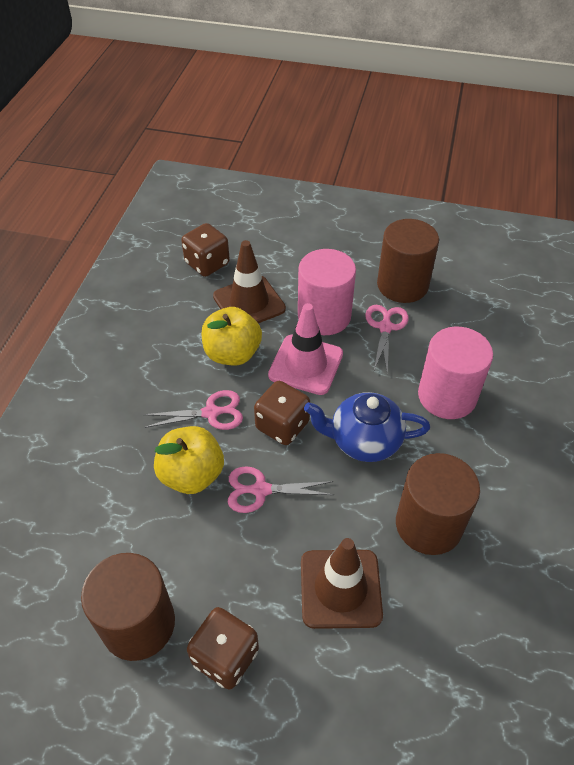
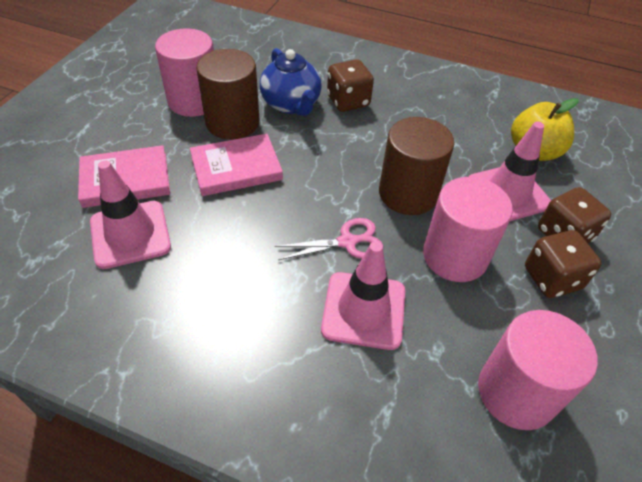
brown cylinder: 3 -> 2
brown traffic cone: 2 -> 0
pink book: 0 -> 2
pink cylinder: 2 -> 3
pink scissors: 3 -> 1
pink traffic cone: 1 -> 3
yellow apple: 2 -> 1

